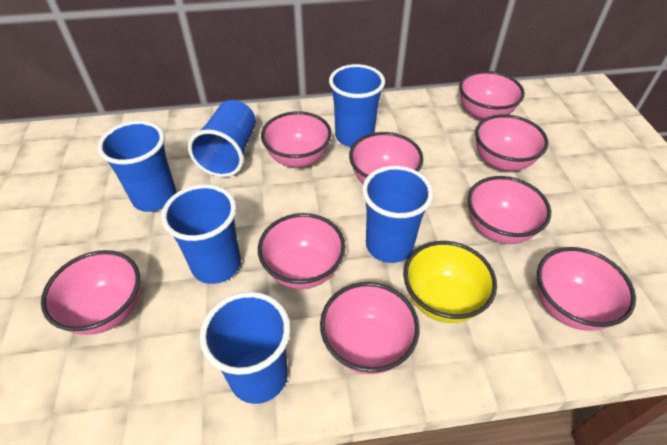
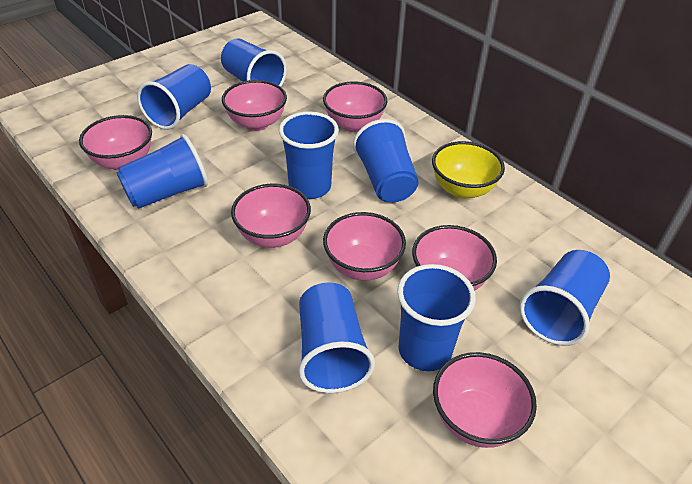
blue cup: 6 -> 8
pink bowl: 9 -> 7

